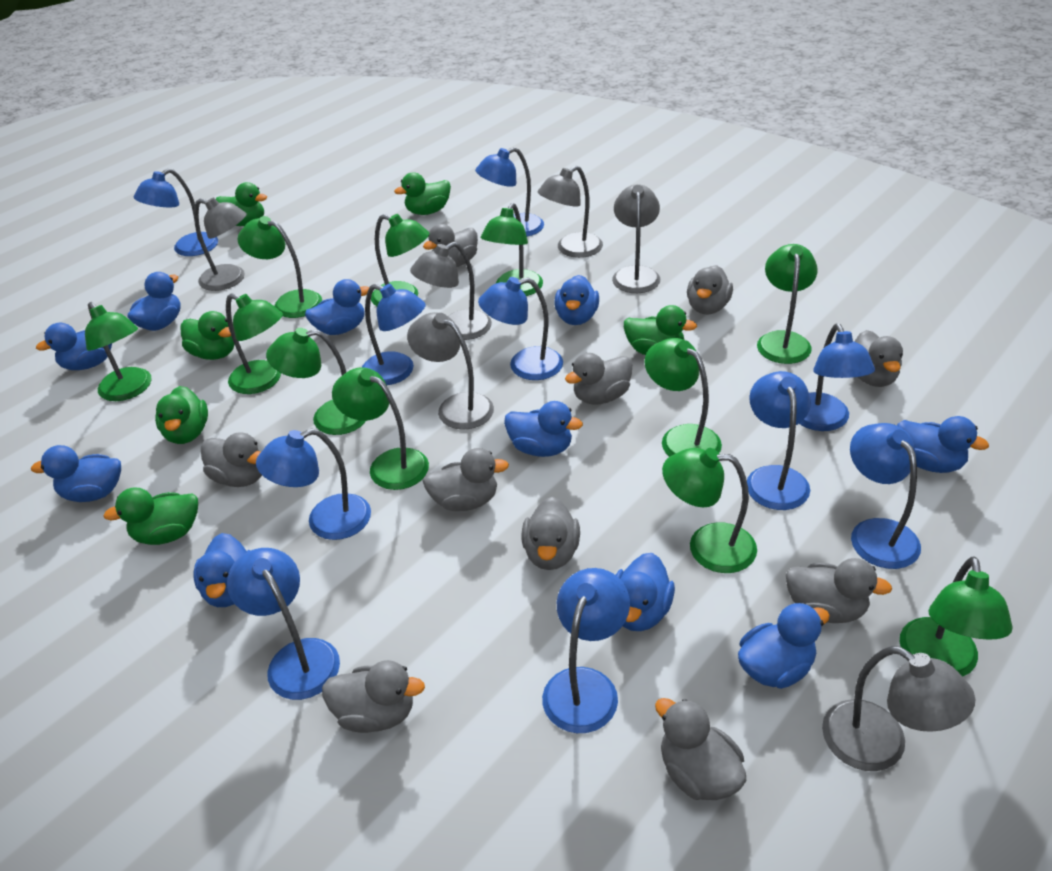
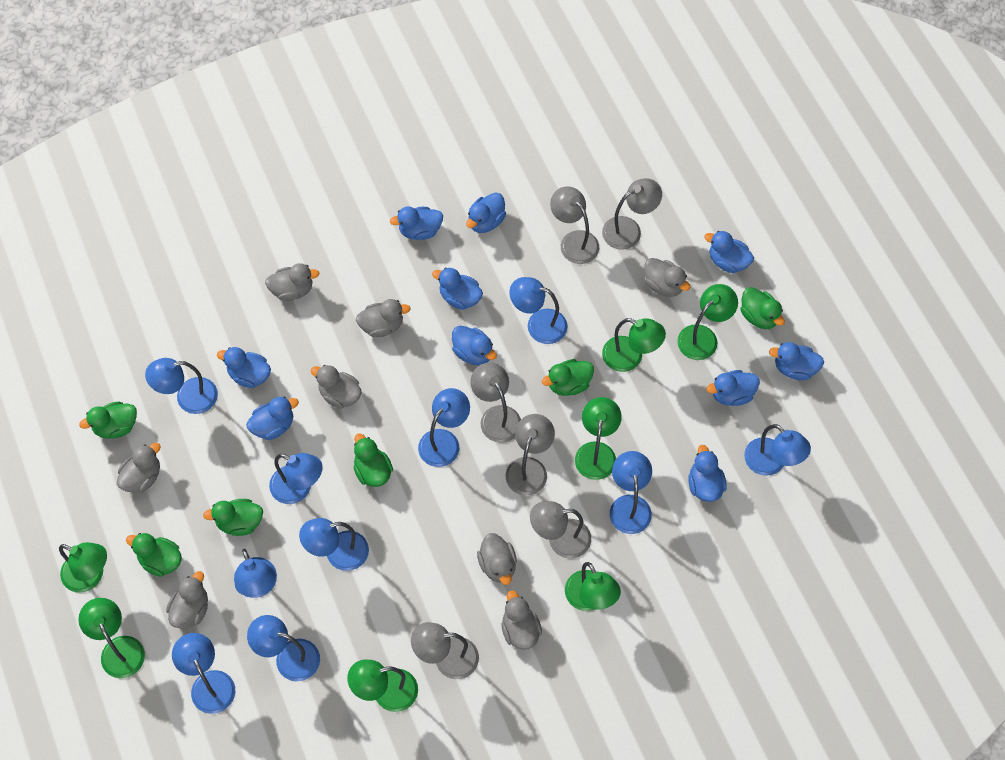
green lamp: 11 -> 7
grey duck: 10 -> 8

